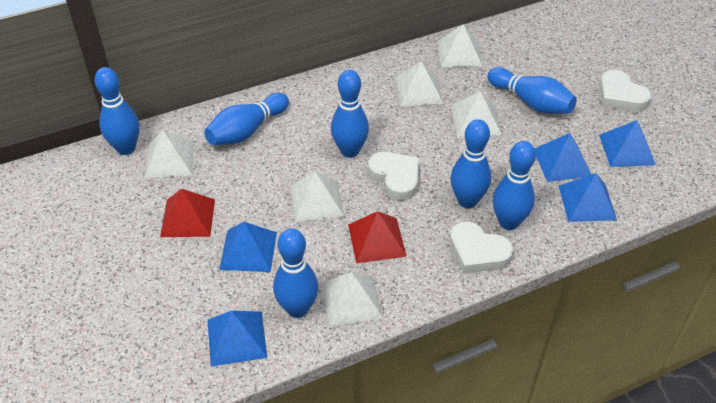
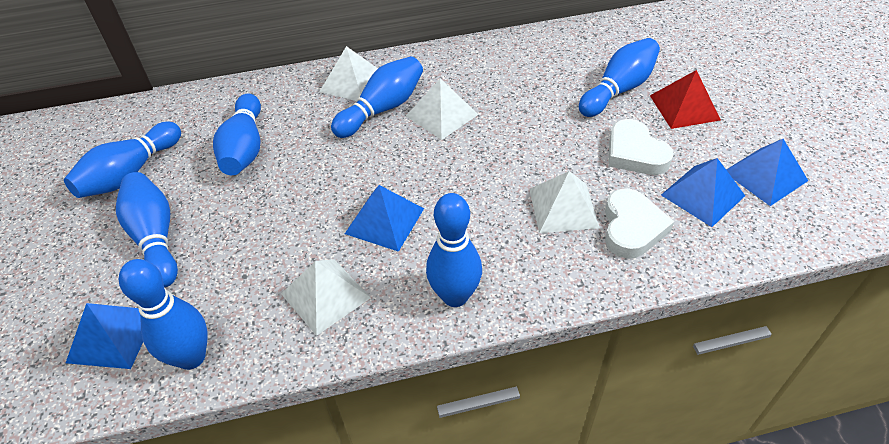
blue pyramid: 5 -> 4
red pyramid: 2 -> 1
white heart: 3 -> 2
white pyramid: 6 -> 4

